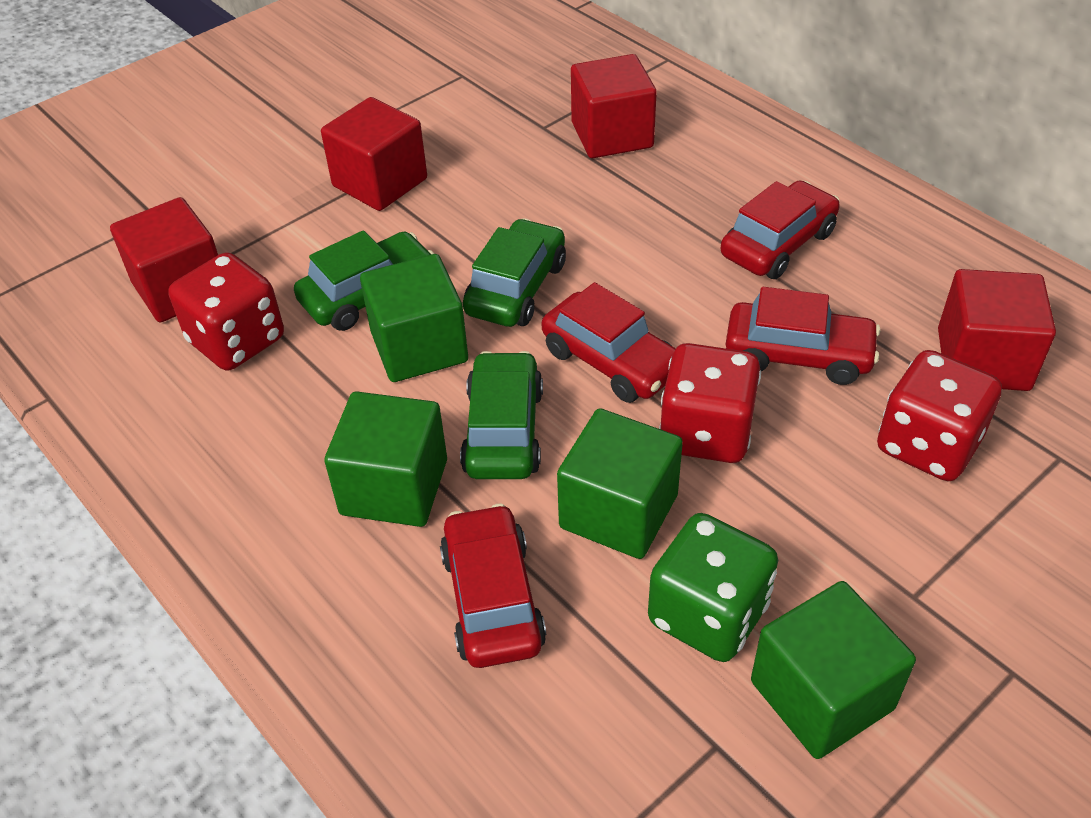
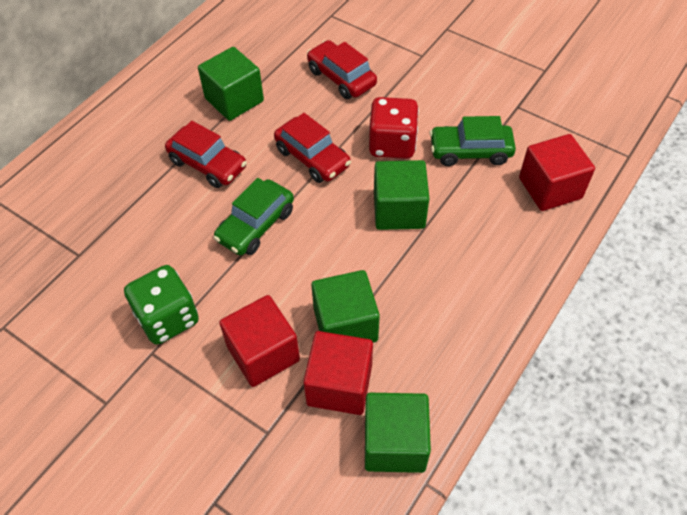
green car: 3 -> 2
red car: 4 -> 3
red cube: 4 -> 3
red dice: 3 -> 1

